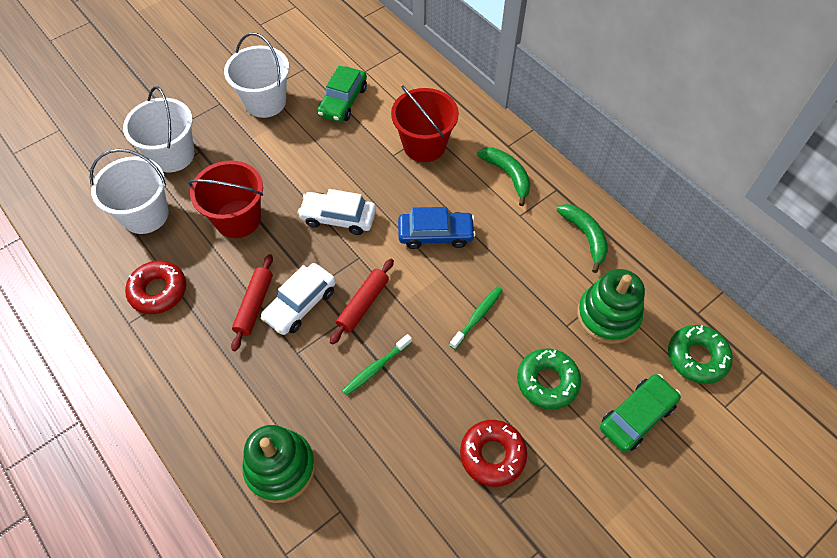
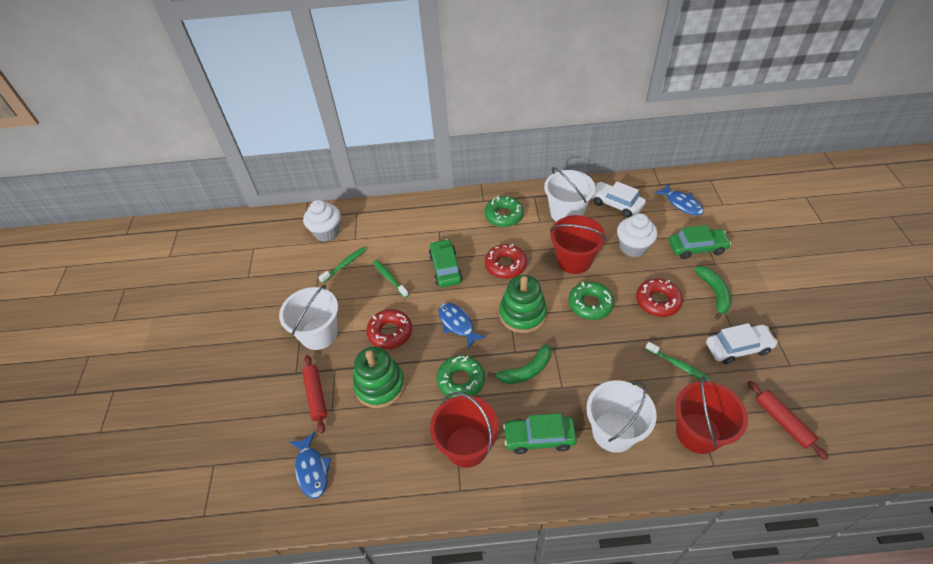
blue car: 1 -> 0
blue fish: 0 -> 3
green car: 2 -> 3
green donut: 2 -> 3
green toothbrush: 2 -> 3
red bucket: 2 -> 3
red donut: 2 -> 3
white cupcake: 0 -> 2

